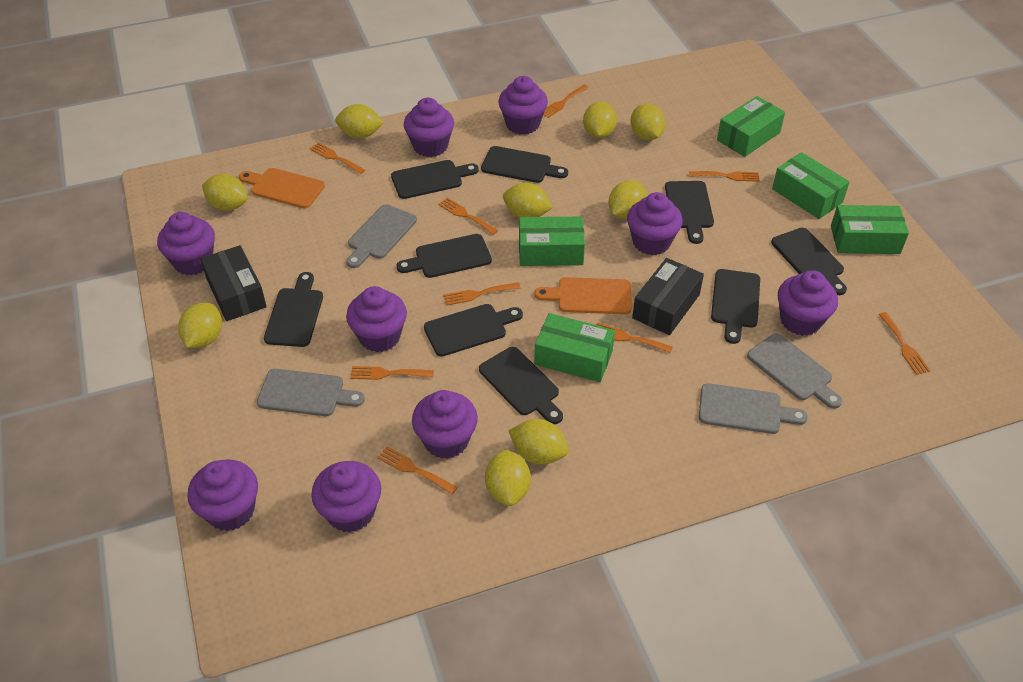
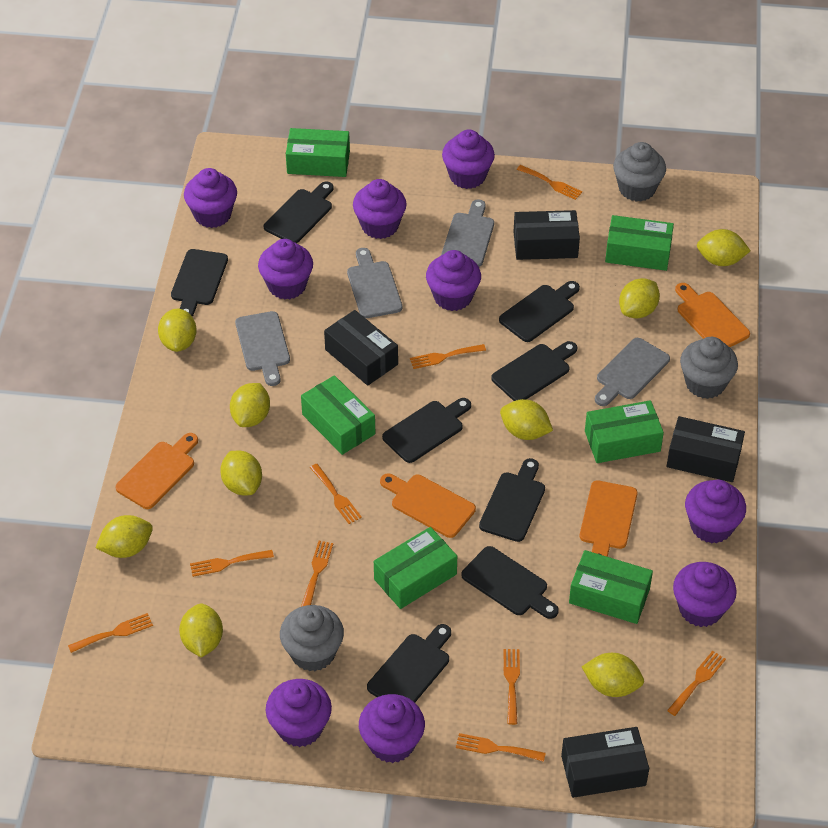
black box: 2 -> 4
black cutting board: 9 -> 8
green box: 5 -> 6
grey cupcake: 0 -> 3
orange cutting board: 2 -> 4

